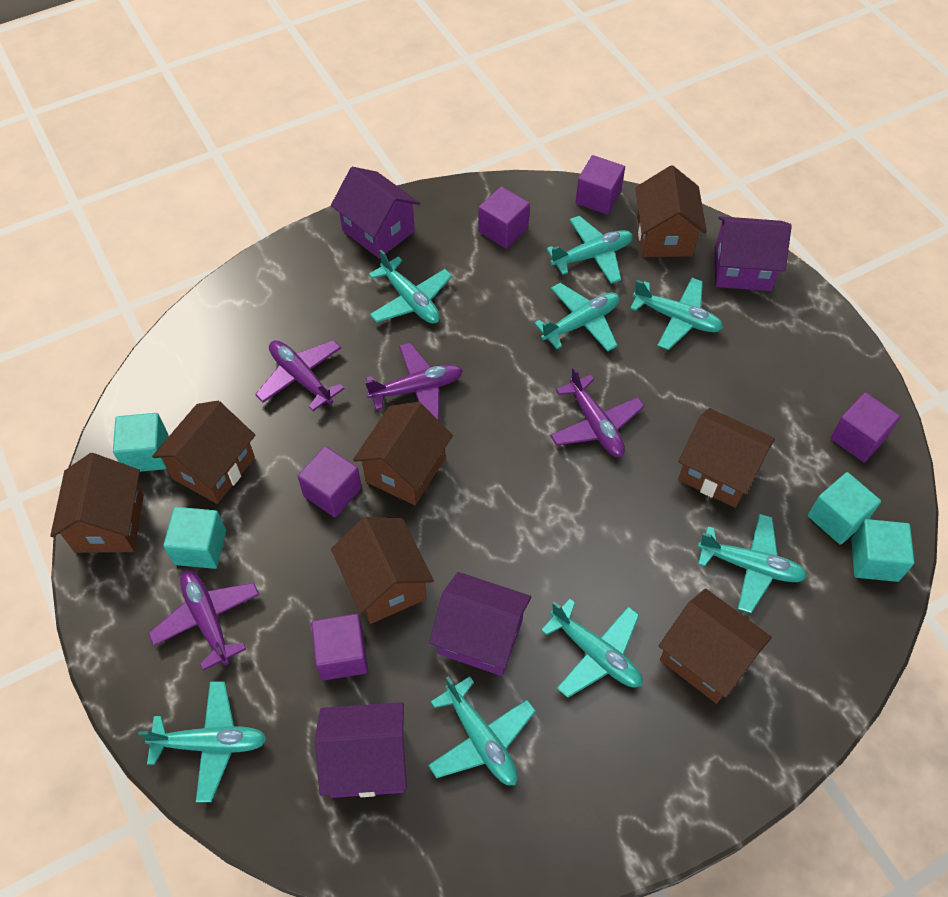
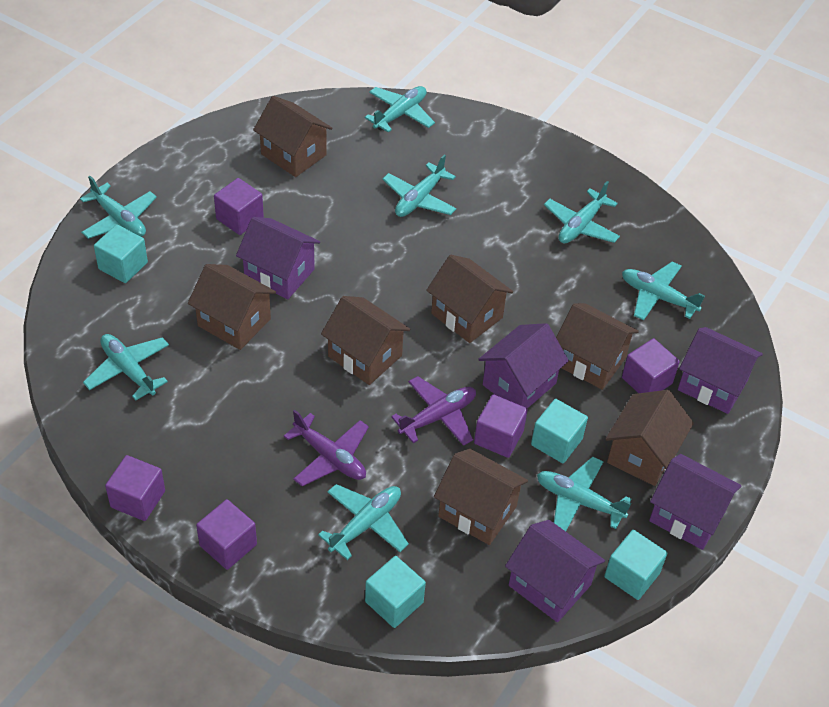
purple house: 4 -> 5
purple plane: 4 -> 2

